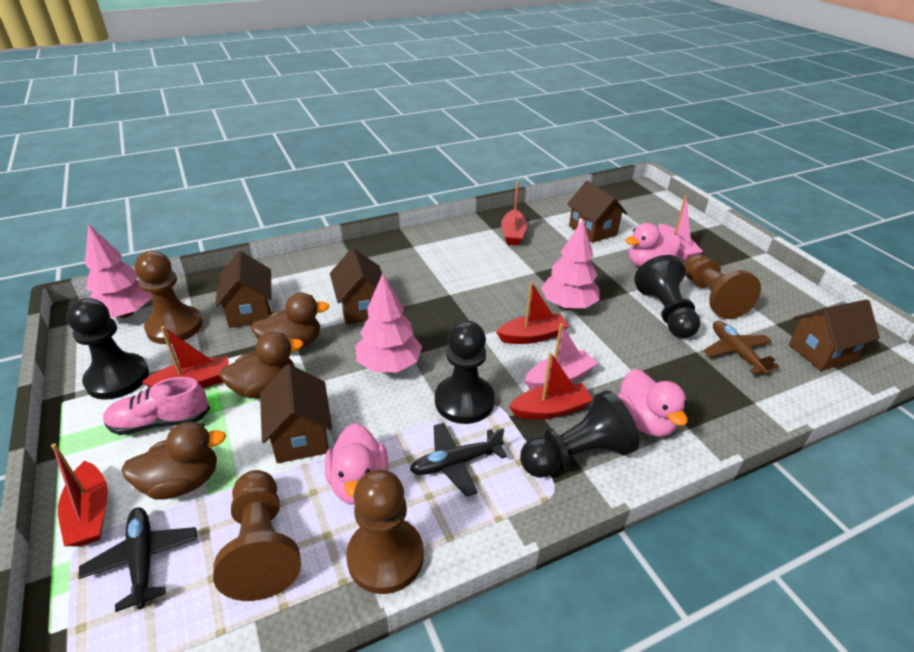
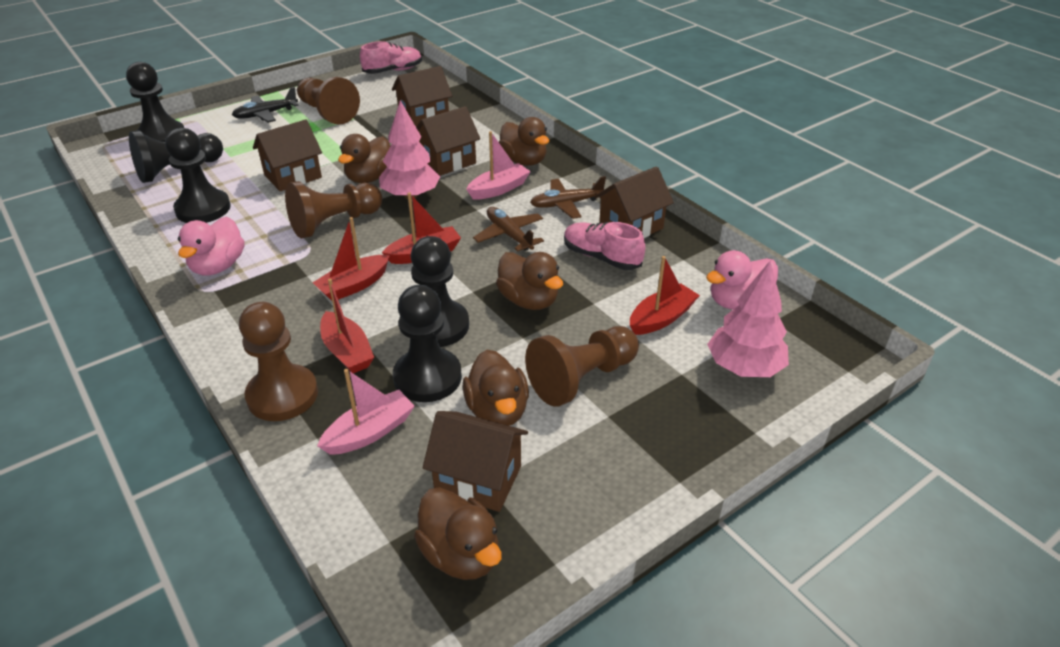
black pawn: 4 -> 5
black plane: 2 -> 1
brown duck: 3 -> 5
brown plane: 1 -> 2
pink duck: 3 -> 2
pink shoe: 1 -> 2
pink tree: 3 -> 2
red boat: 5 -> 4

